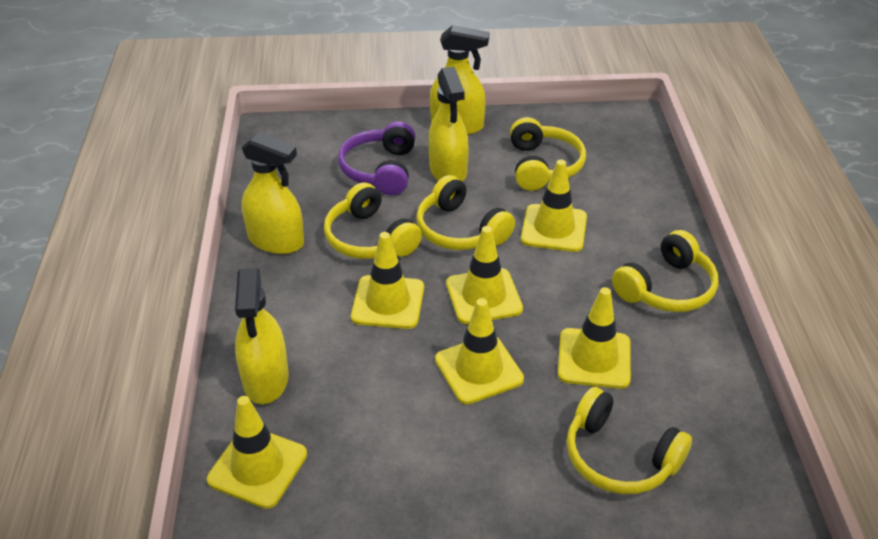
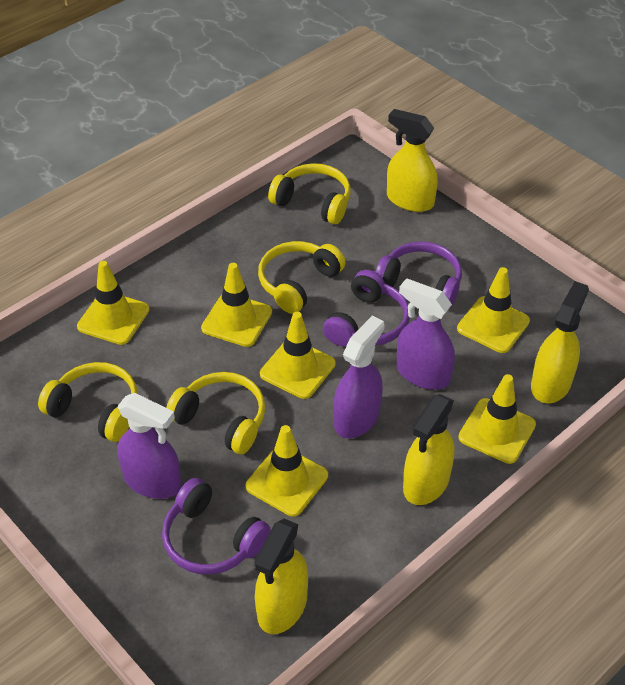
purple headphones: 1 -> 3
purple spray bottle: 0 -> 3
yellow headphones: 5 -> 4

